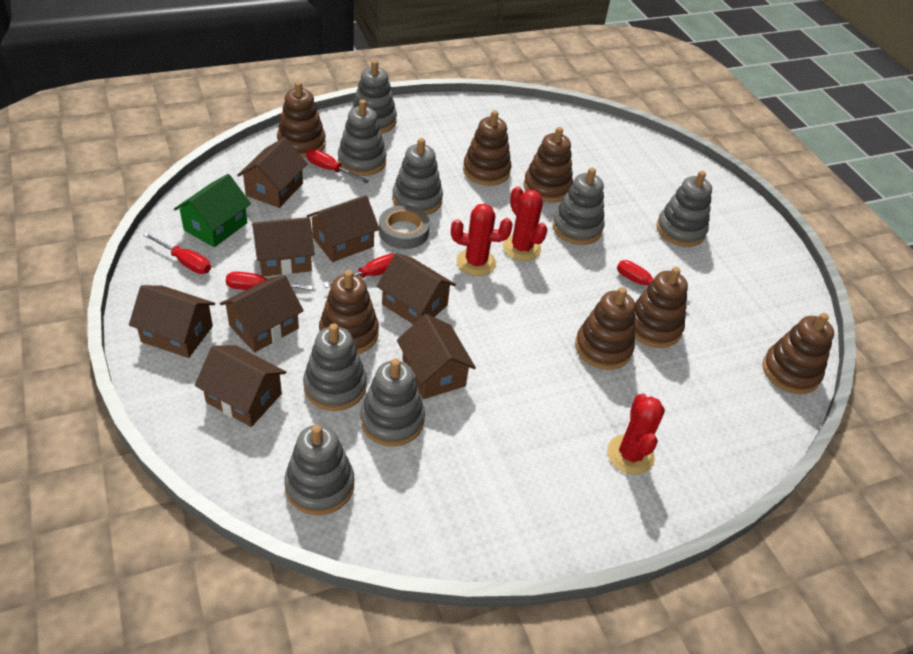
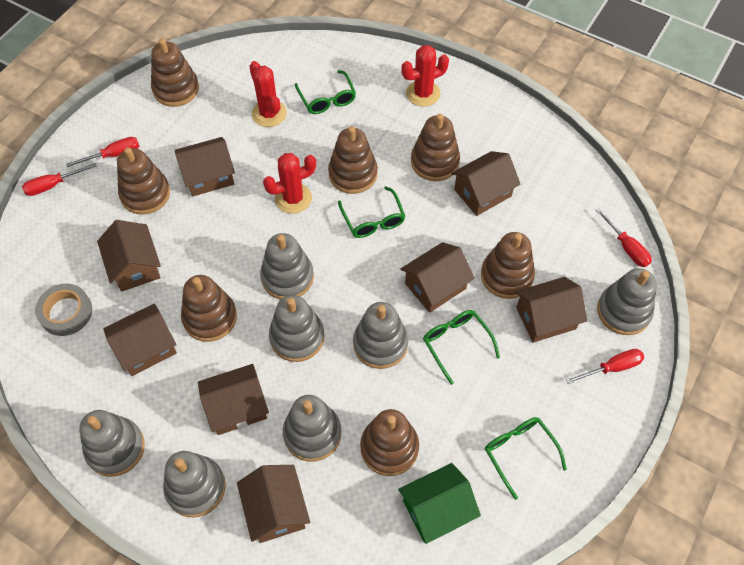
green glasses: 0 -> 4
grey stacking toy: 8 -> 7
red screwdriver: 5 -> 4

